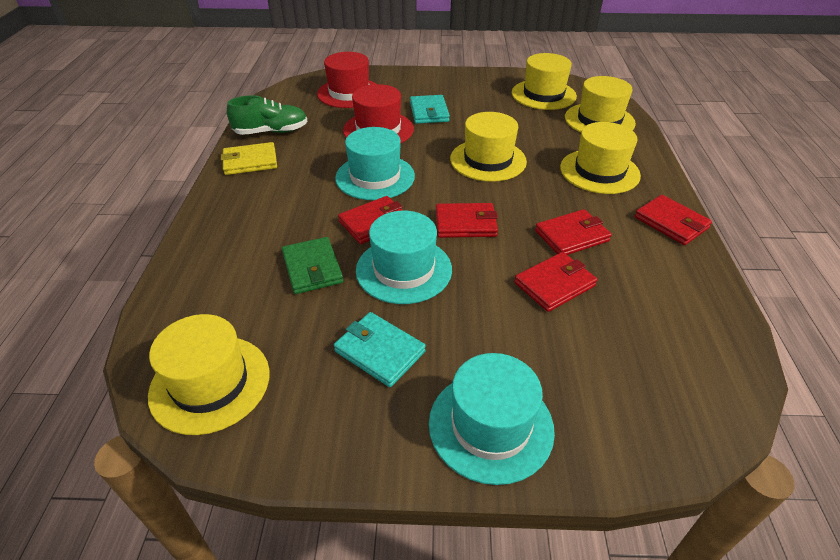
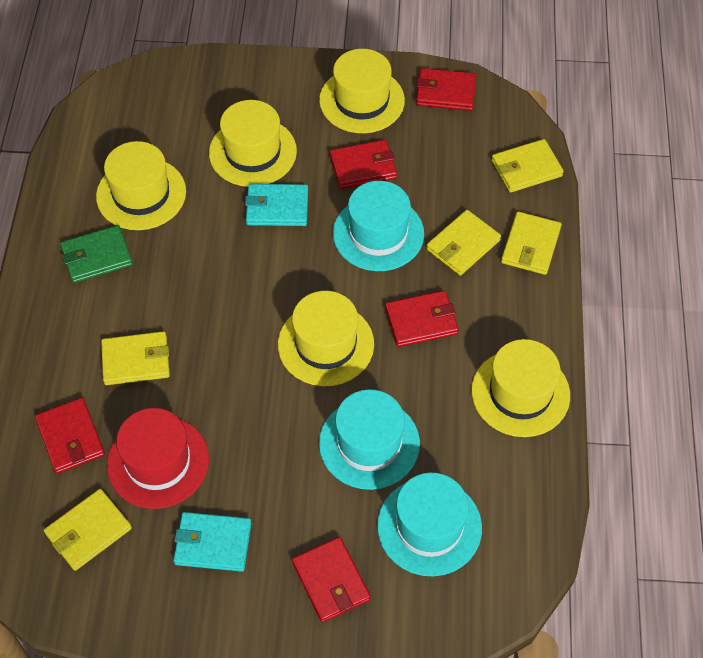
green shoe: 1 -> 0
red hat: 2 -> 1
yellow wallet: 1 -> 5

